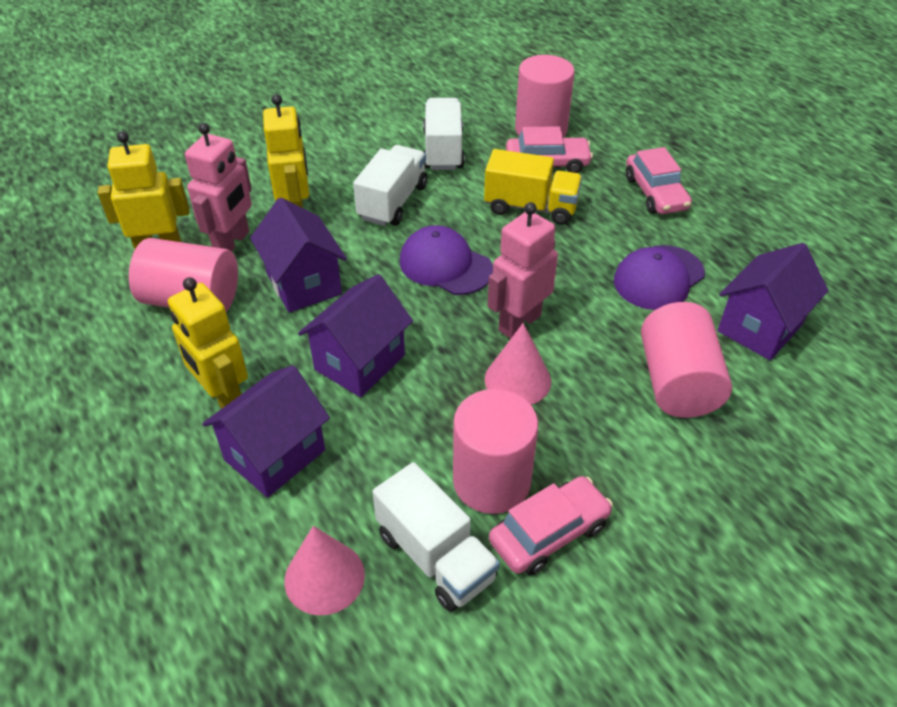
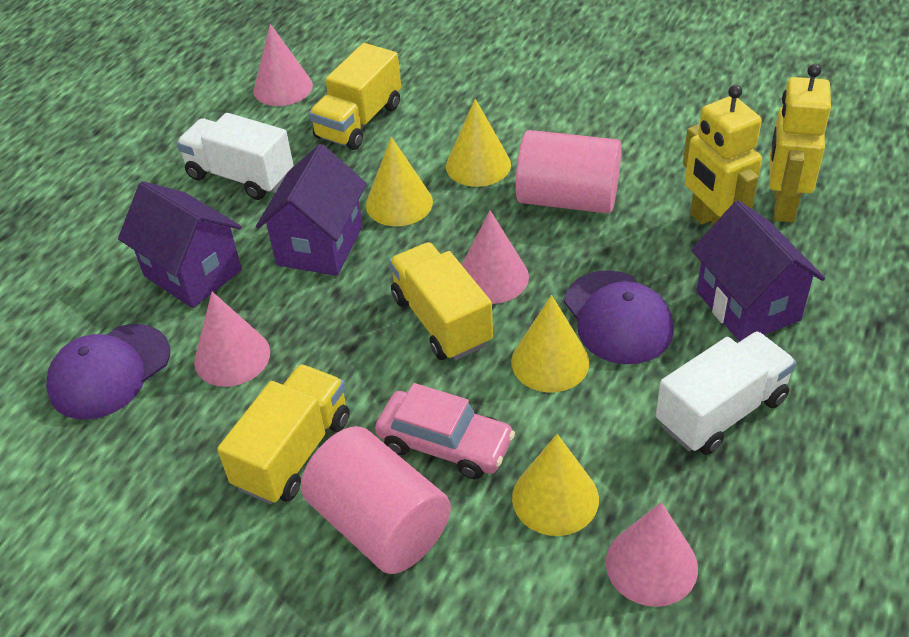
pink car: 3 -> 1
pink cone: 2 -> 4
pink cylinder: 4 -> 2
pink robot: 2 -> 0
purple house: 4 -> 3
white truck: 3 -> 2
yellow cone: 0 -> 4
yellow robot: 3 -> 2
yellow truck: 1 -> 3

